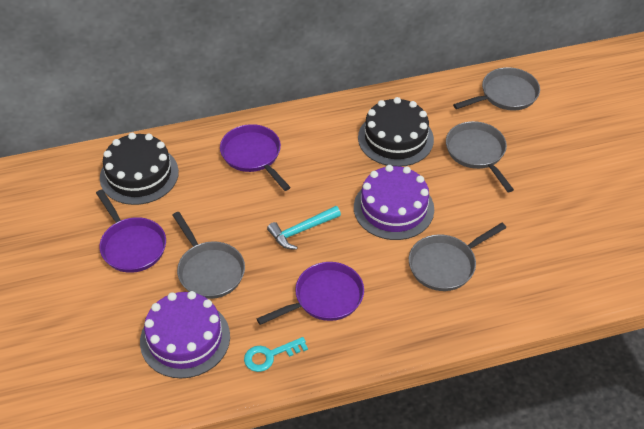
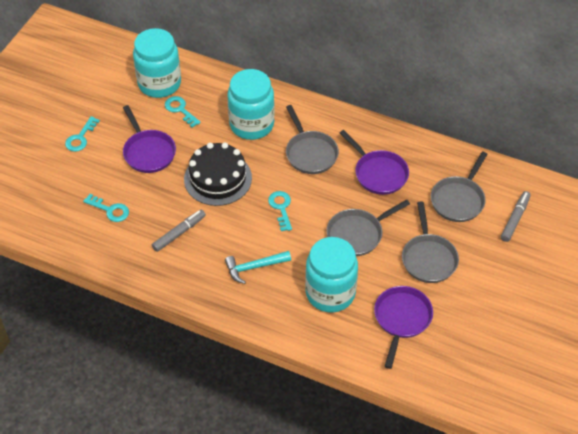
black cake: 2 -> 1
grey marker: 0 -> 2
purple cake: 2 -> 0
turquoise jar: 0 -> 3
turquoise key: 1 -> 4

